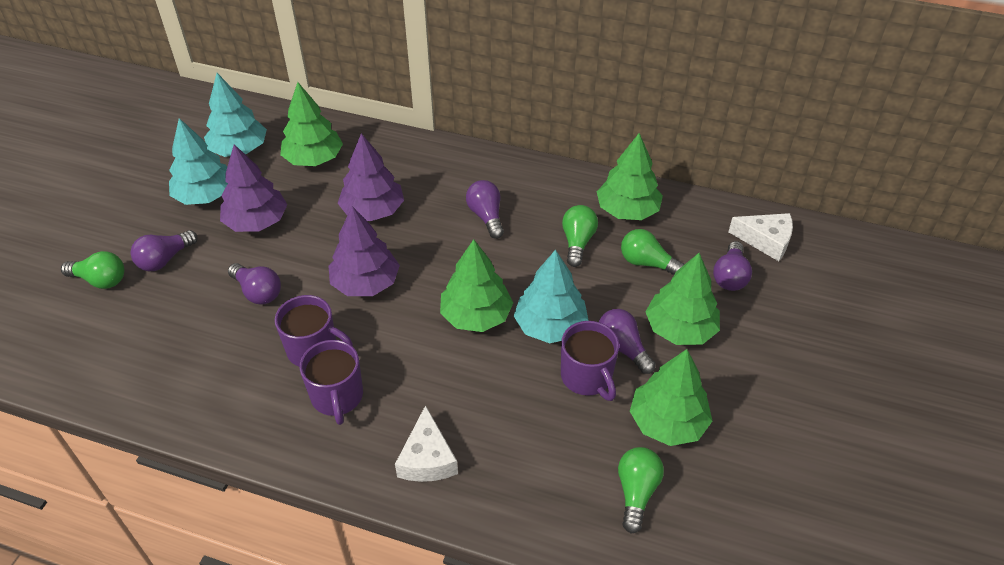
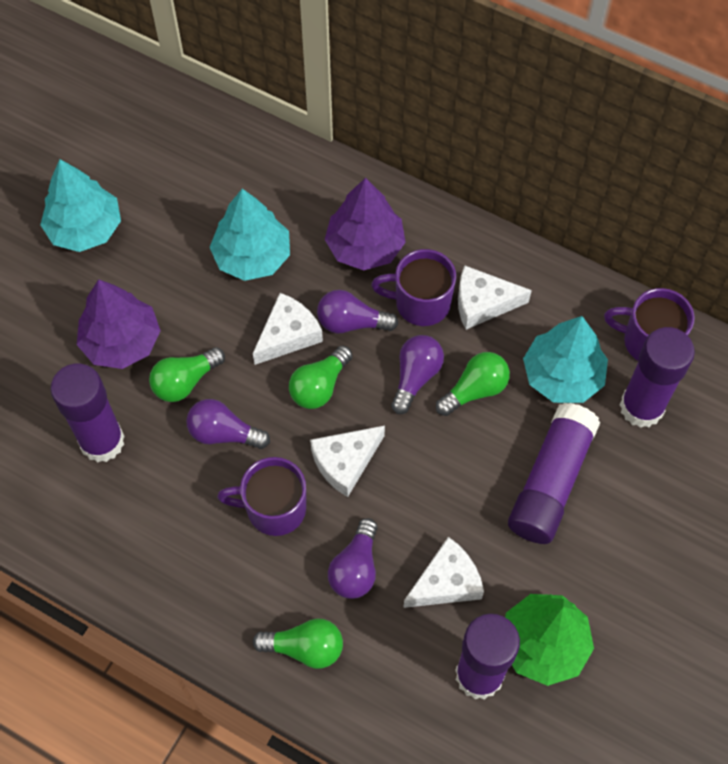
green tree: 5 -> 1
purple glue stick: 0 -> 4
purple light bulb: 5 -> 4
purple tree: 3 -> 2
white cheese: 2 -> 4

